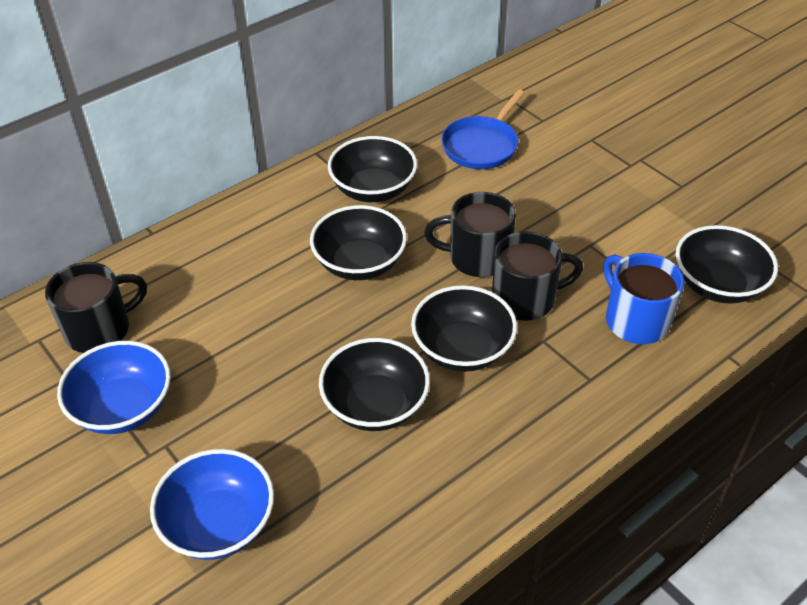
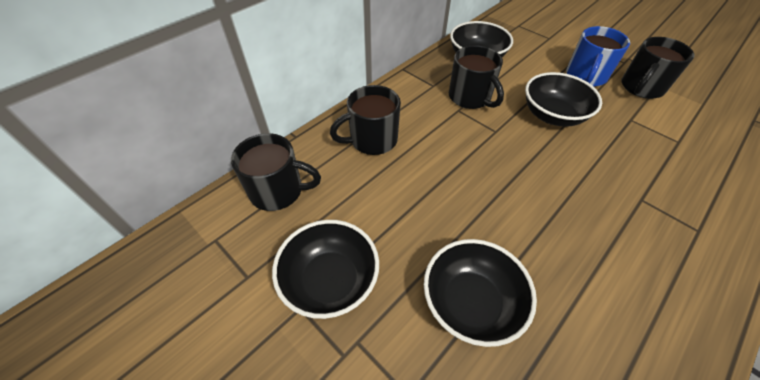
black bowl: 5 -> 4
black mug: 3 -> 4
blue bowl: 2 -> 0
blue pan: 1 -> 0

